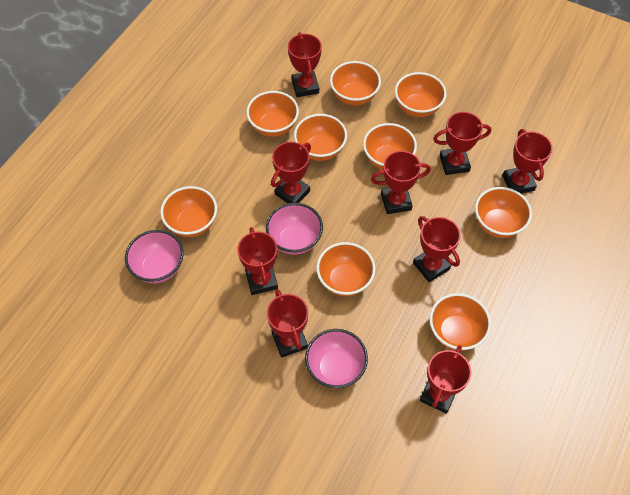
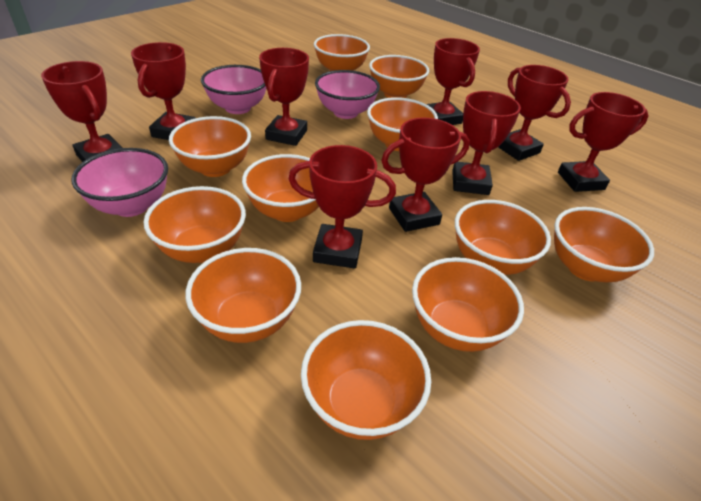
orange bowl: 9 -> 11

